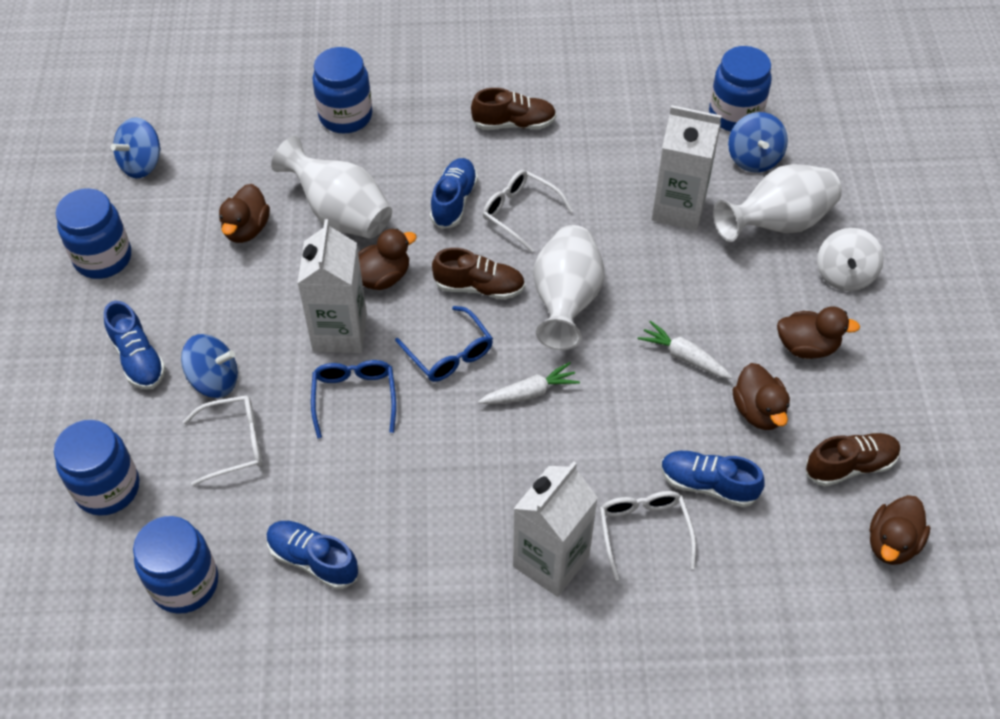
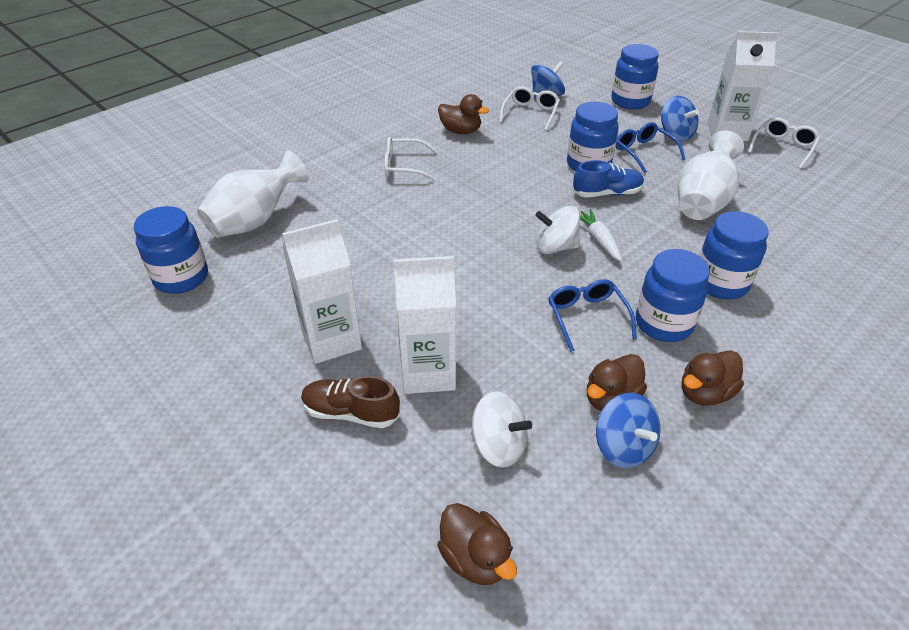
blue shoe: 4 -> 1
brown duck: 5 -> 4
brown shoe: 3 -> 1
white carrot: 2 -> 1
white spinning top: 1 -> 2
white vase: 3 -> 2

